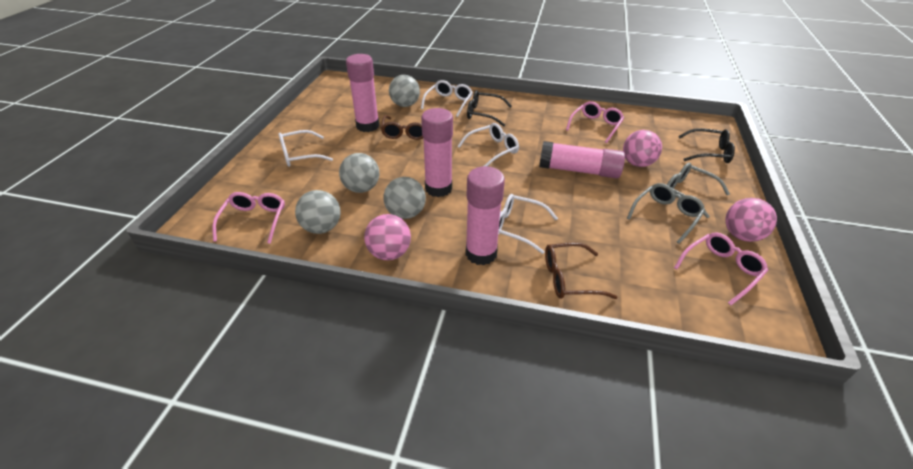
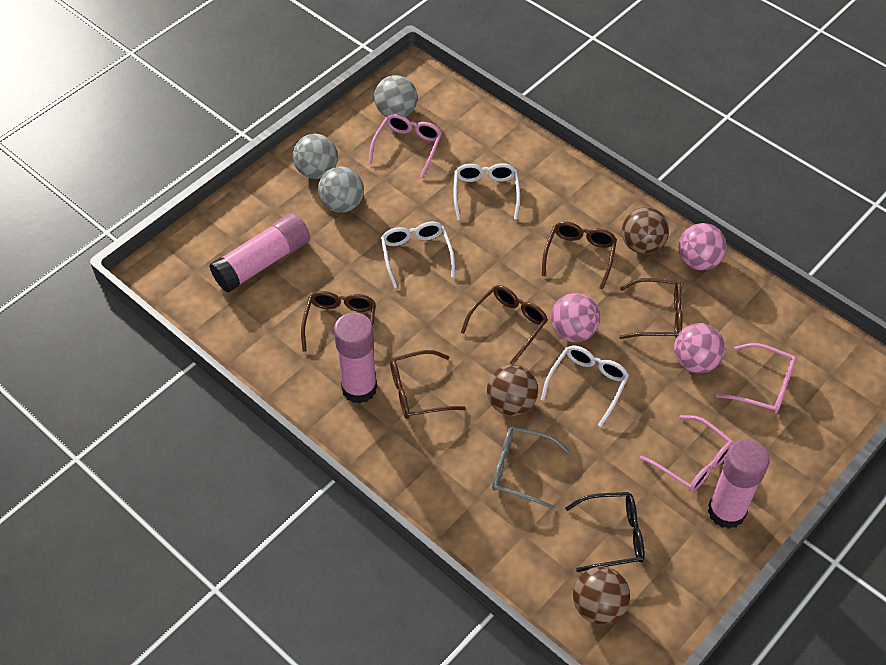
black glasses: 2 -> 1
brown ball: 0 -> 3
brown glasses: 2 -> 5
grey ball: 4 -> 3
grey glasses: 2 -> 1
pink glue stick: 4 -> 3
white glasses: 4 -> 3

